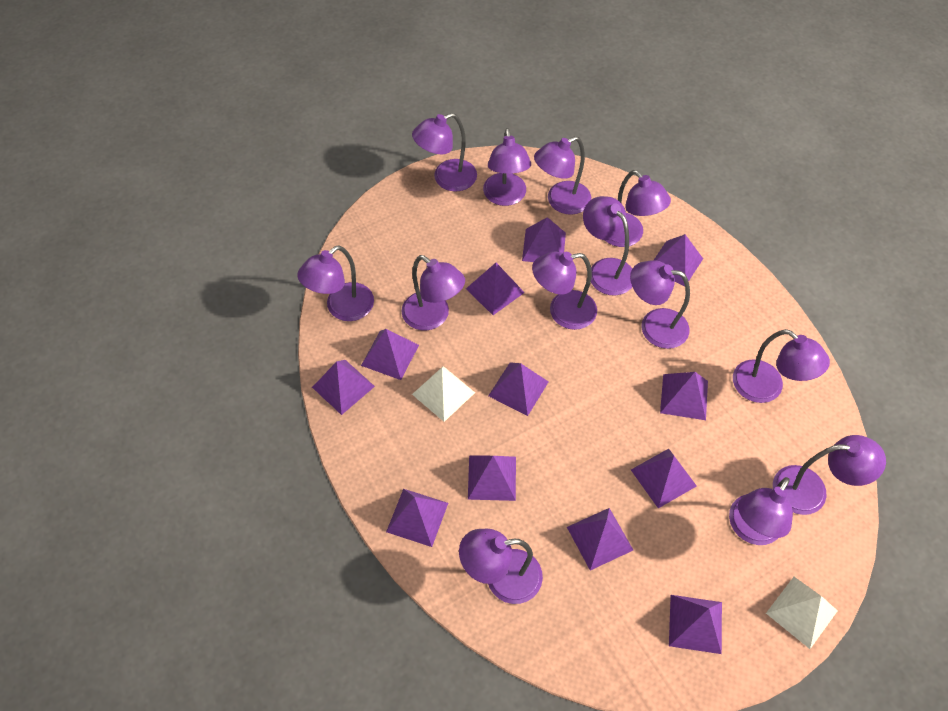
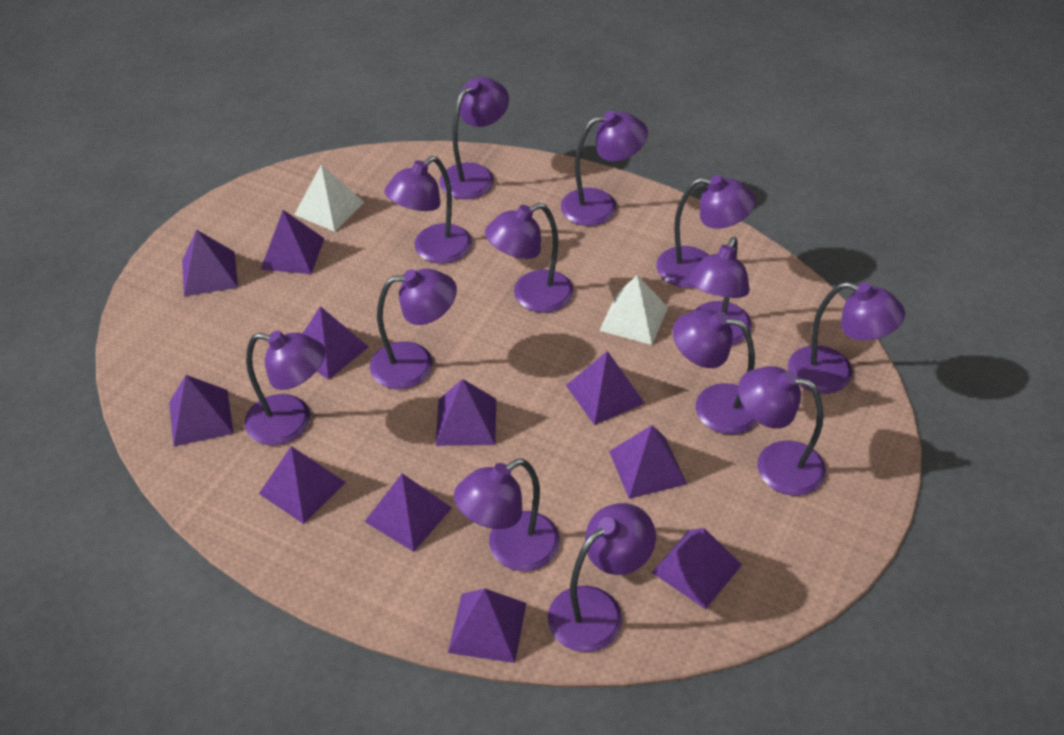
purple pyramid: 12 -> 11

